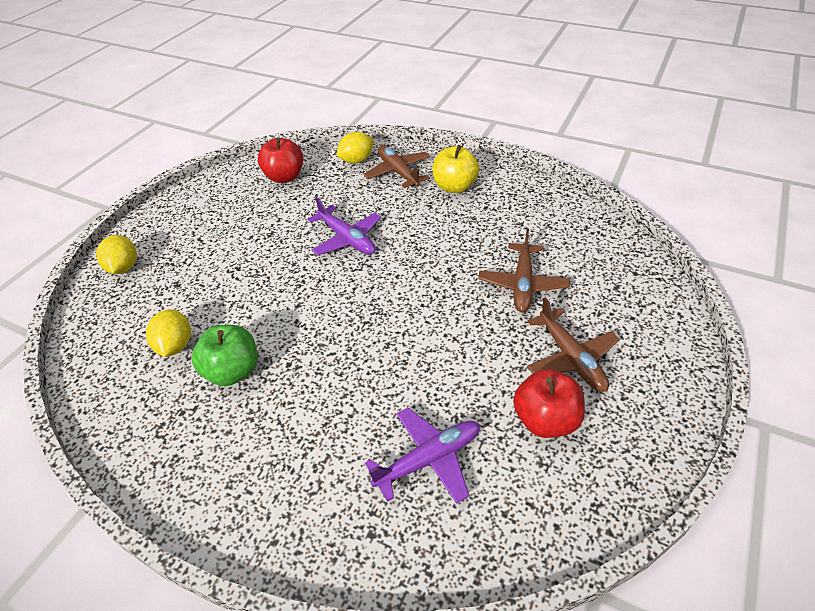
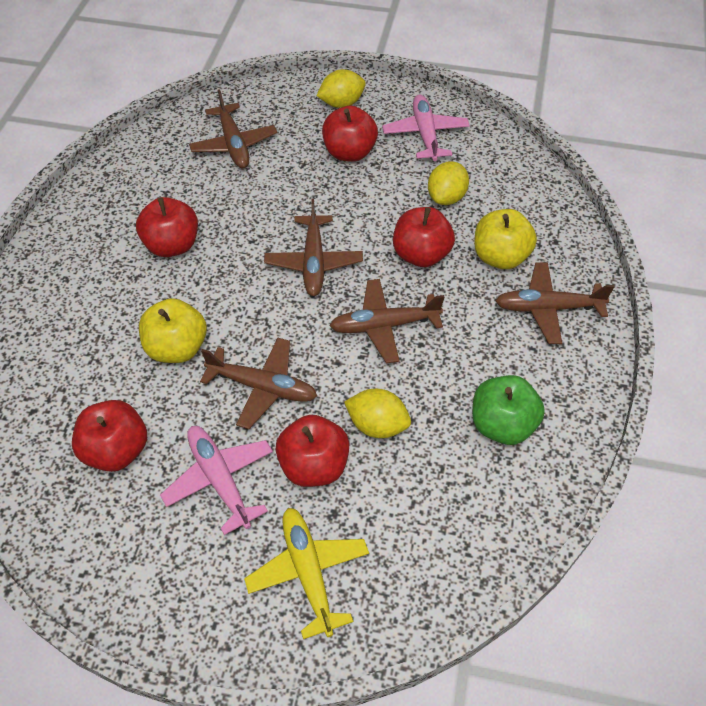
brown plane: 3 -> 5
pink plane: 0 -> 2
purple plane: 2 -> 0
red apple: 2 -> 5
yellow apple: 1 -> 2
yellow plane: 0 -> 1

